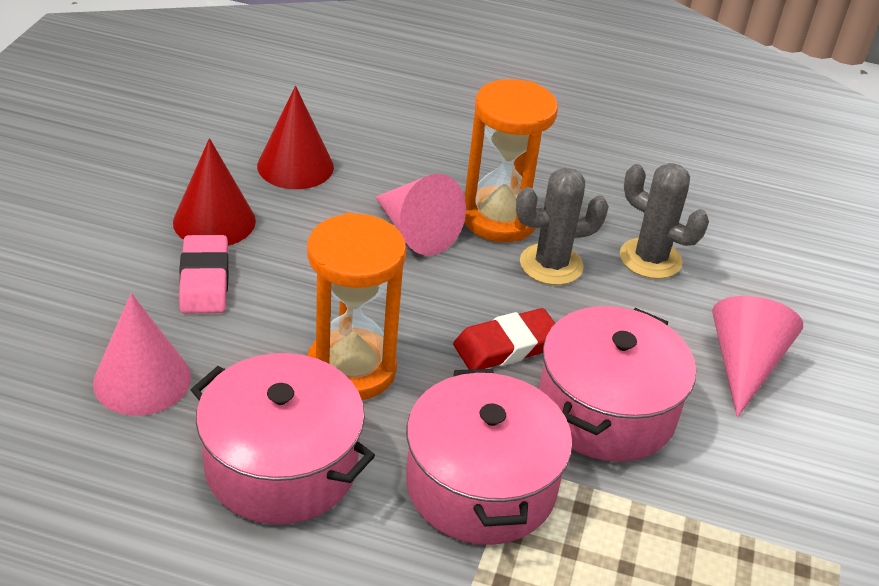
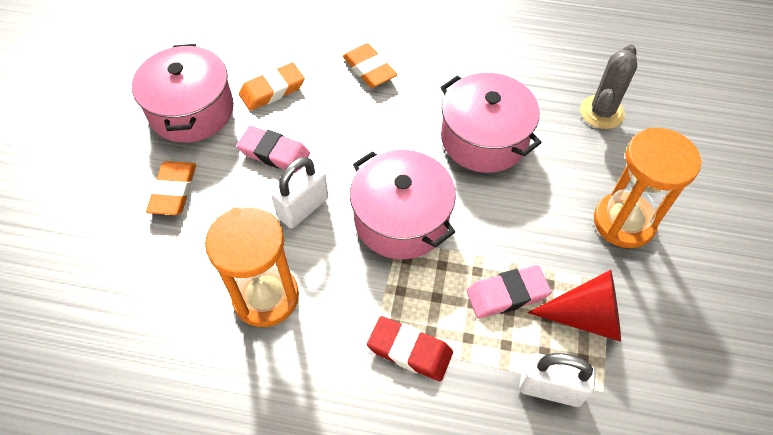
grey cactus: 2 -> 1
orange eraser: 0 -> 3
pink cone: 3 -> 0
pink eraser: 1 -> 2
red cone: 2 -> 1
white padlock: 0 -> 2

